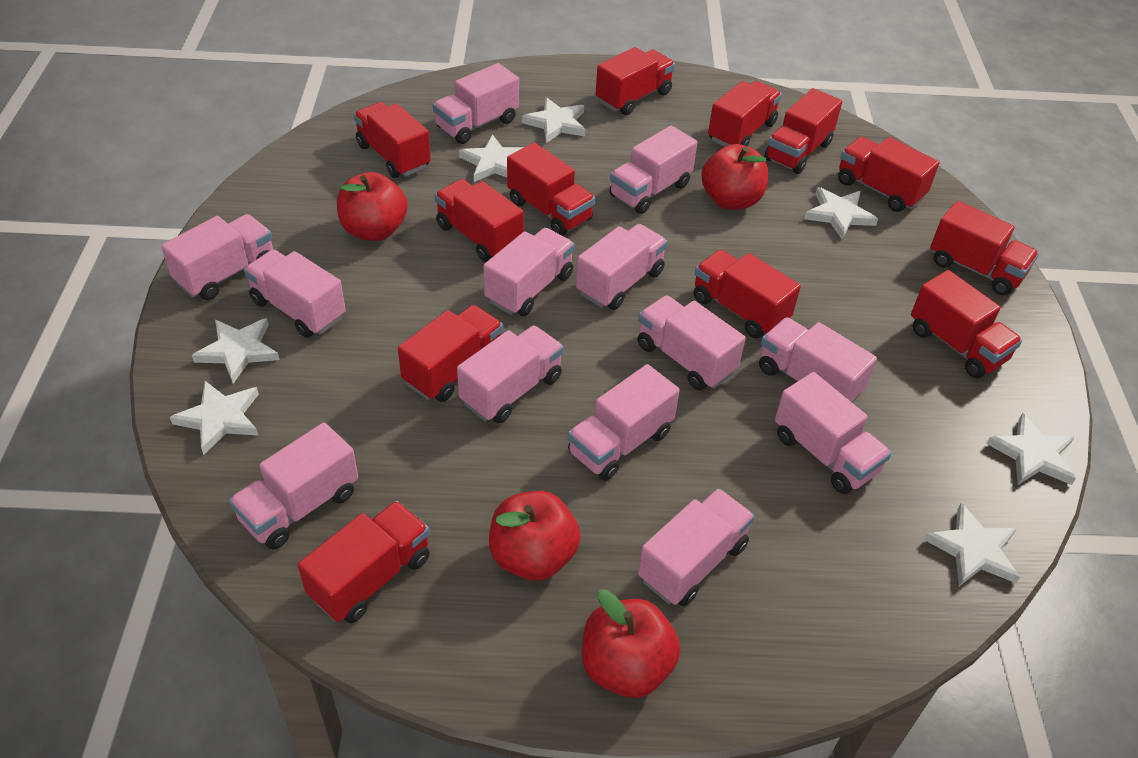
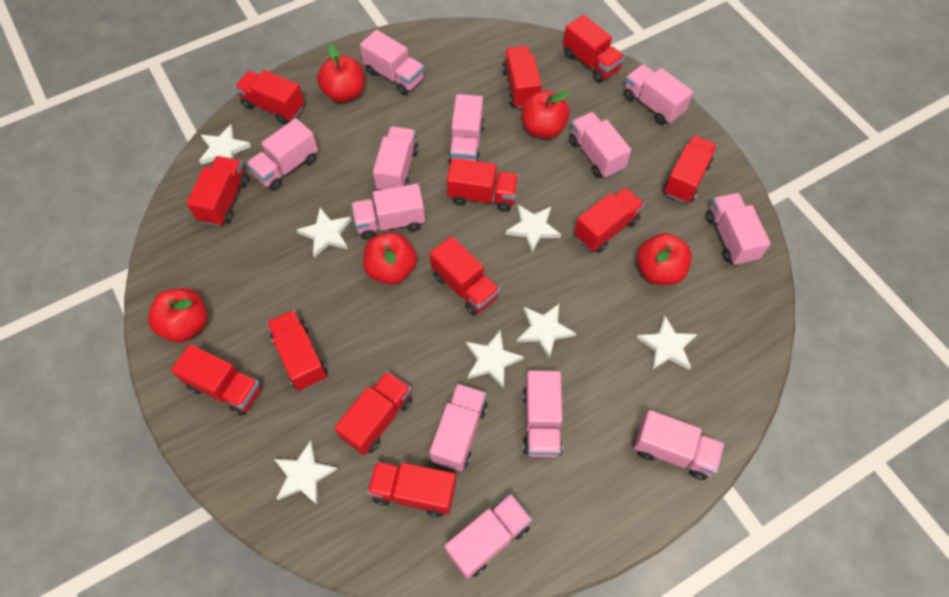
pink truck: 13 -> 12
red apple: 4 -> 5

